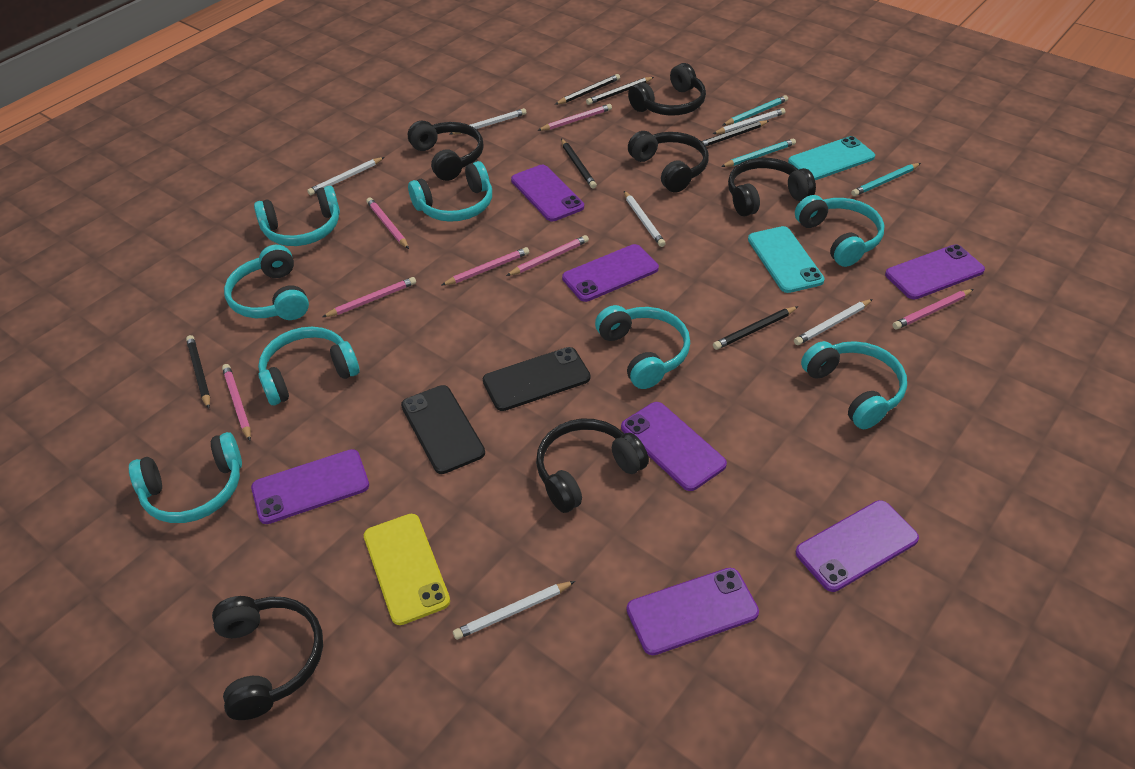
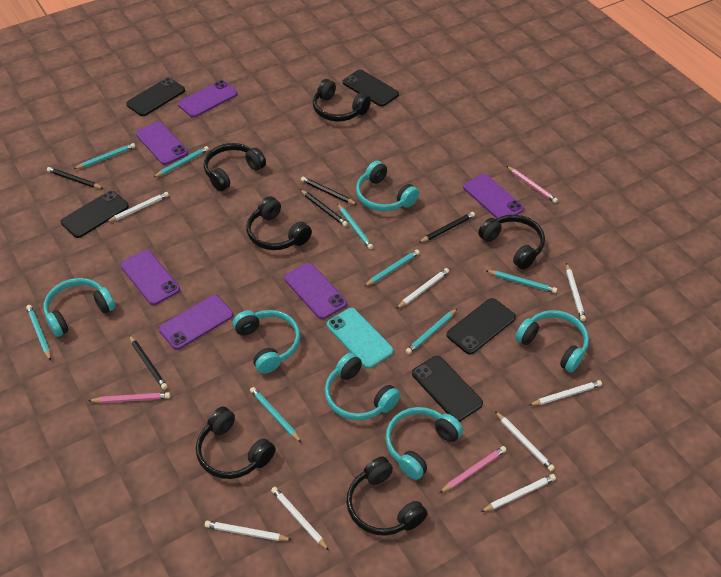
black pencil: 6 -> 5
black phone: 2 -> 5
pink pencil: 7 -> 3
purple phone: 7 -> 6
turquoise headphones: 8 -> 6
turquoise pencil: 3 -> 8
turquoise phone: 2 -> 1
white pencil: 6 -> 8
yellow phone: 1 -> 0

